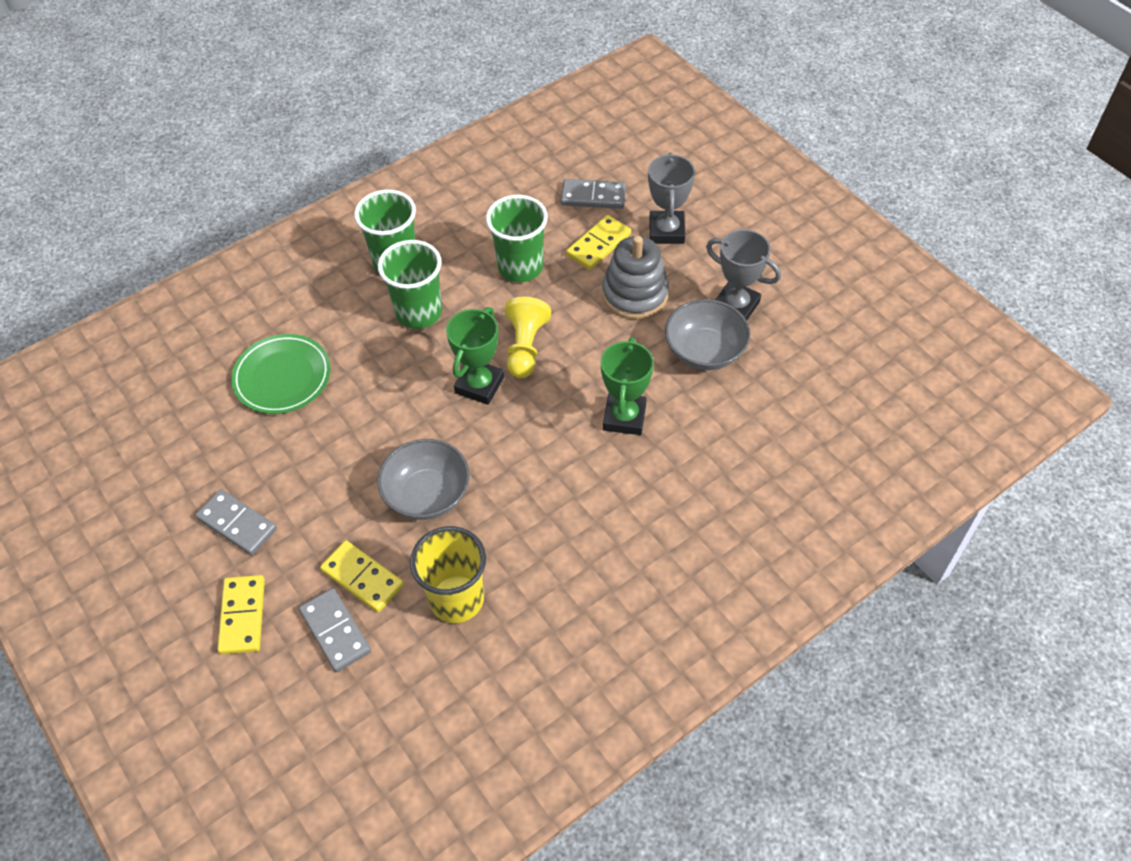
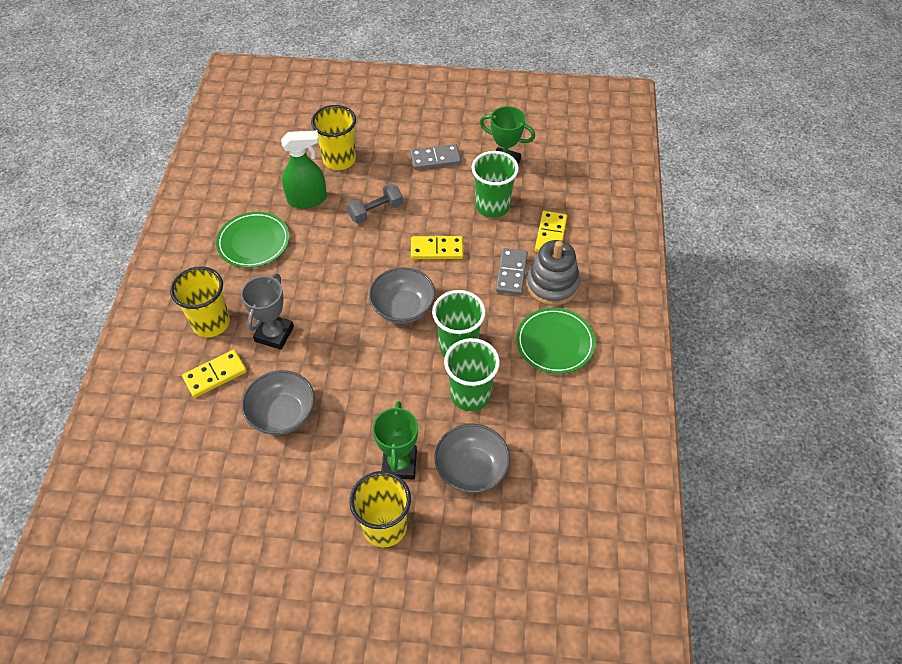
green plate: 1 -> 2
green spray bottle: 0 -> 1
grey bowl: 2 -> 3
grey domino: 3 -> 2
grey dumbbell: 0 -> 1
grey trophy: 2 -> 1
yellow cup: 1 -> 3
yellow pawn: 1 -> 0

